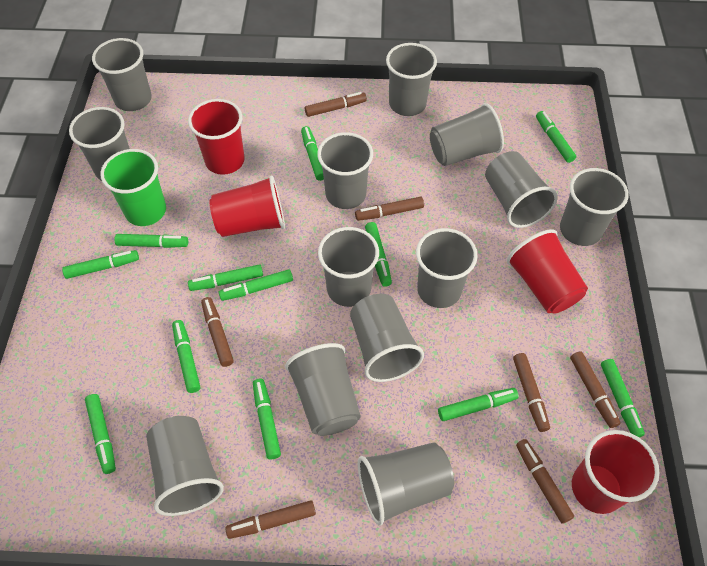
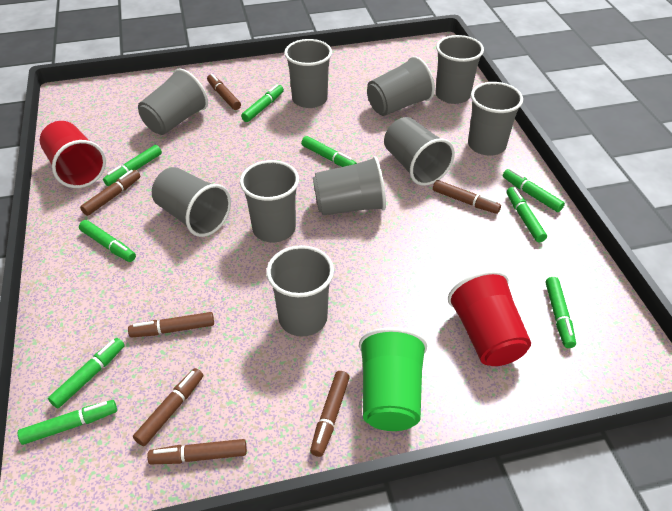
green marker: 12 -> 9
grey cup: 13 -> 10
red cup: 4 -> 2

